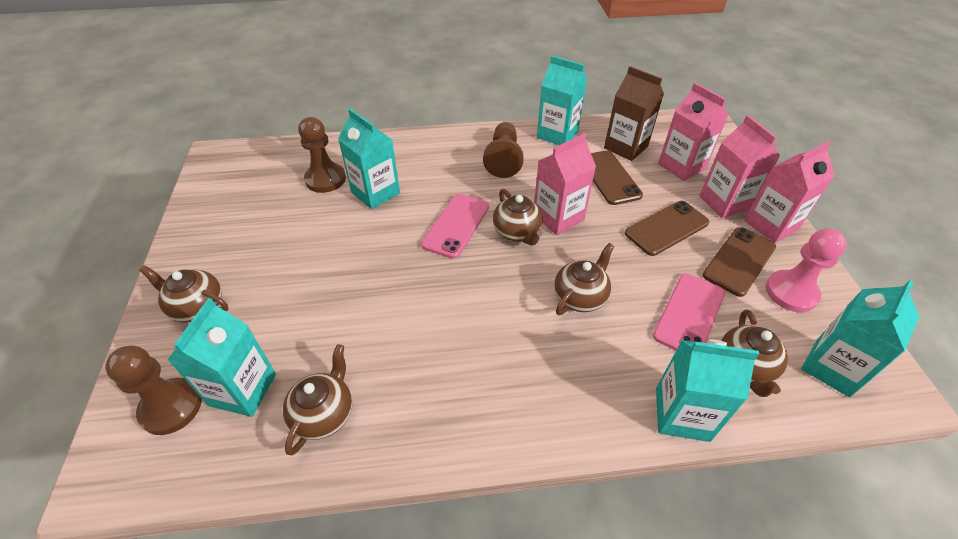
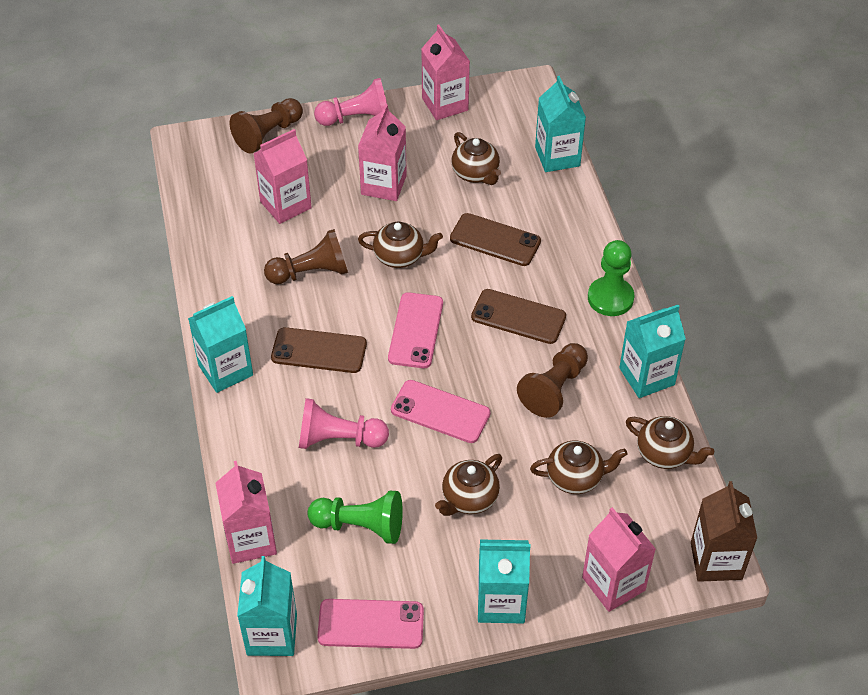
green pawn: 0 -> 2
pink carton: 4 -> 5
pink pawn: 1 -> 2
pink phone: 2 -> 3

